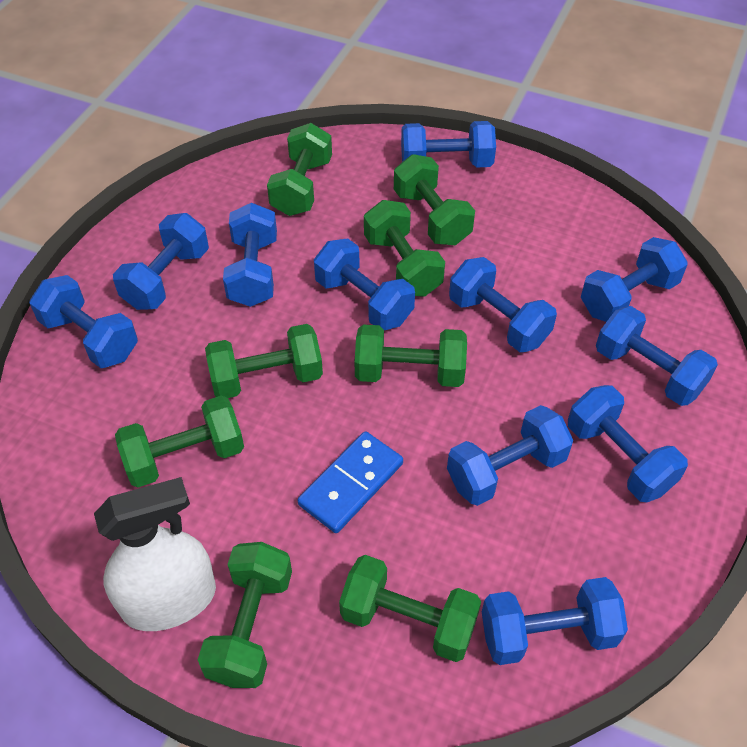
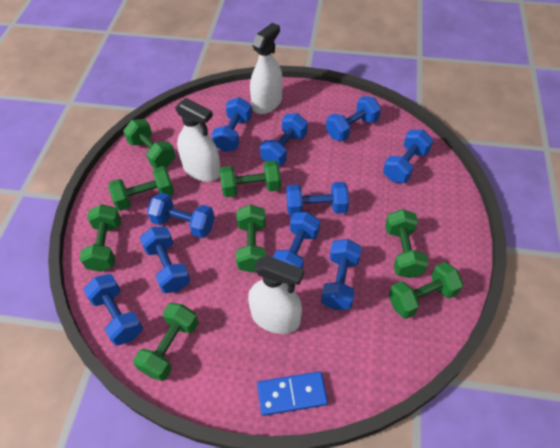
blue dumbbell: 11 -> 10
white spray bottle: 1 -> 3

